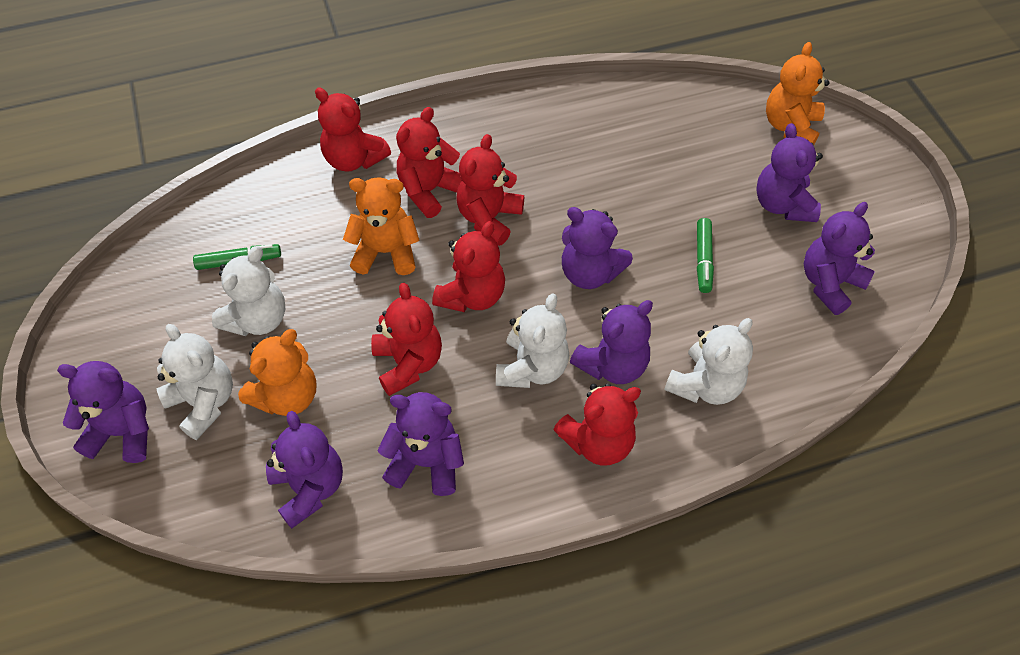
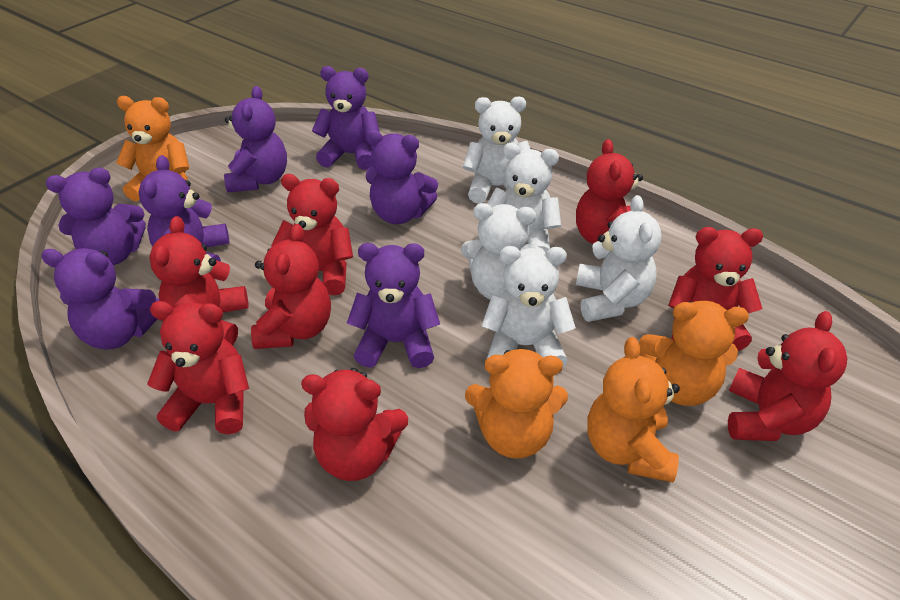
green marker: 2 -> 0
orange teddy bear: 3 -> 4
red teddy bear: 6 -> 8
white teddy bear: 4 -> 5

